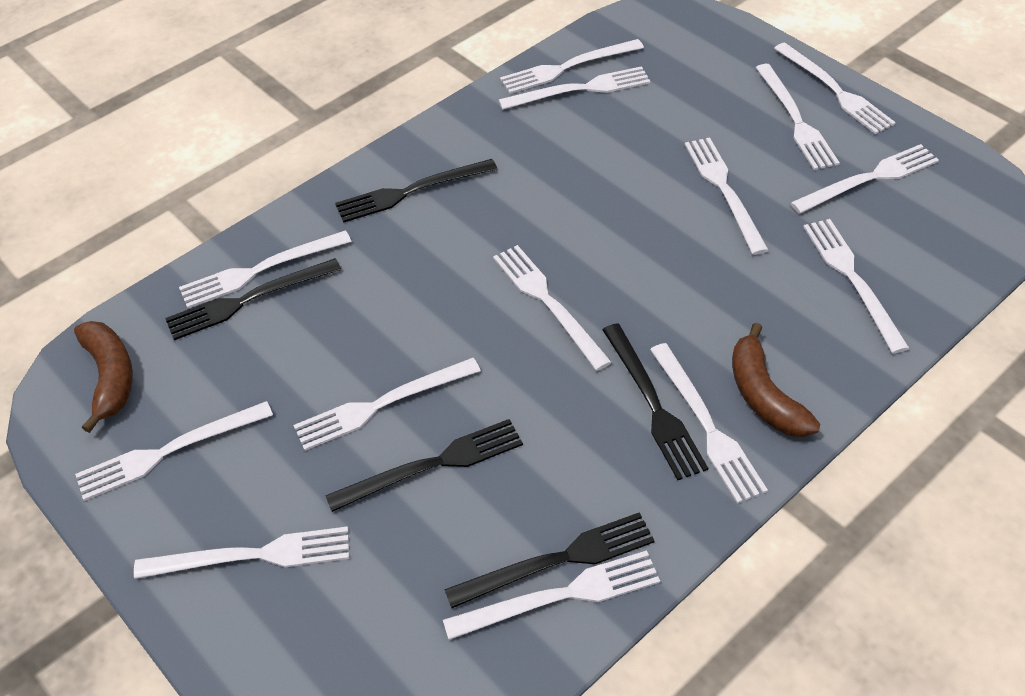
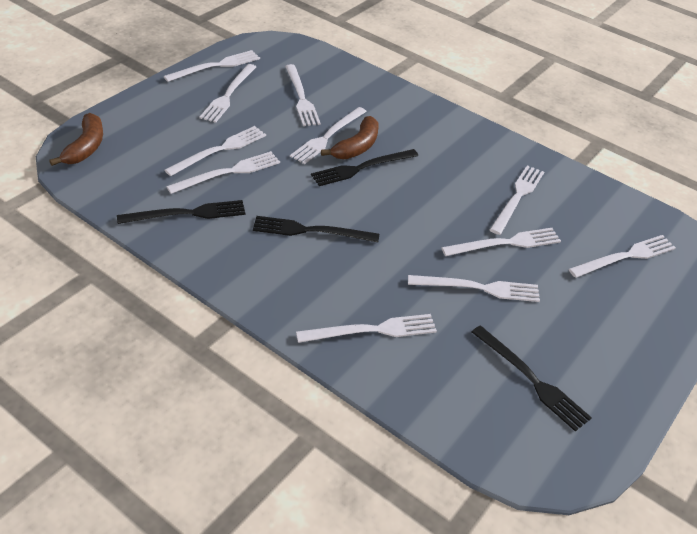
black fork: 5 -> 4
white fork: 14 -> 11

